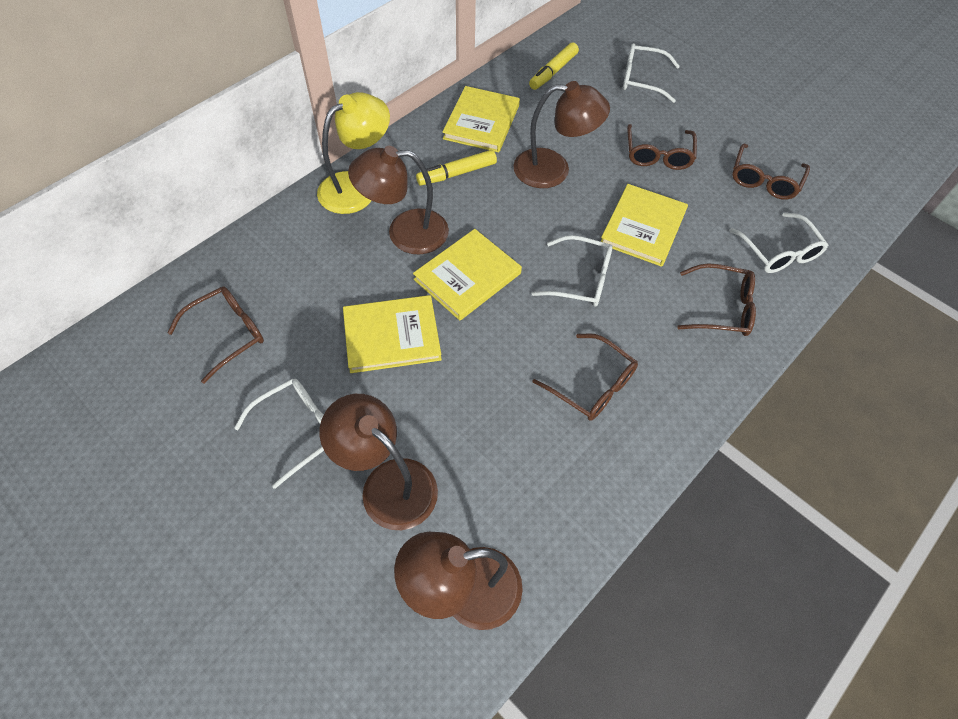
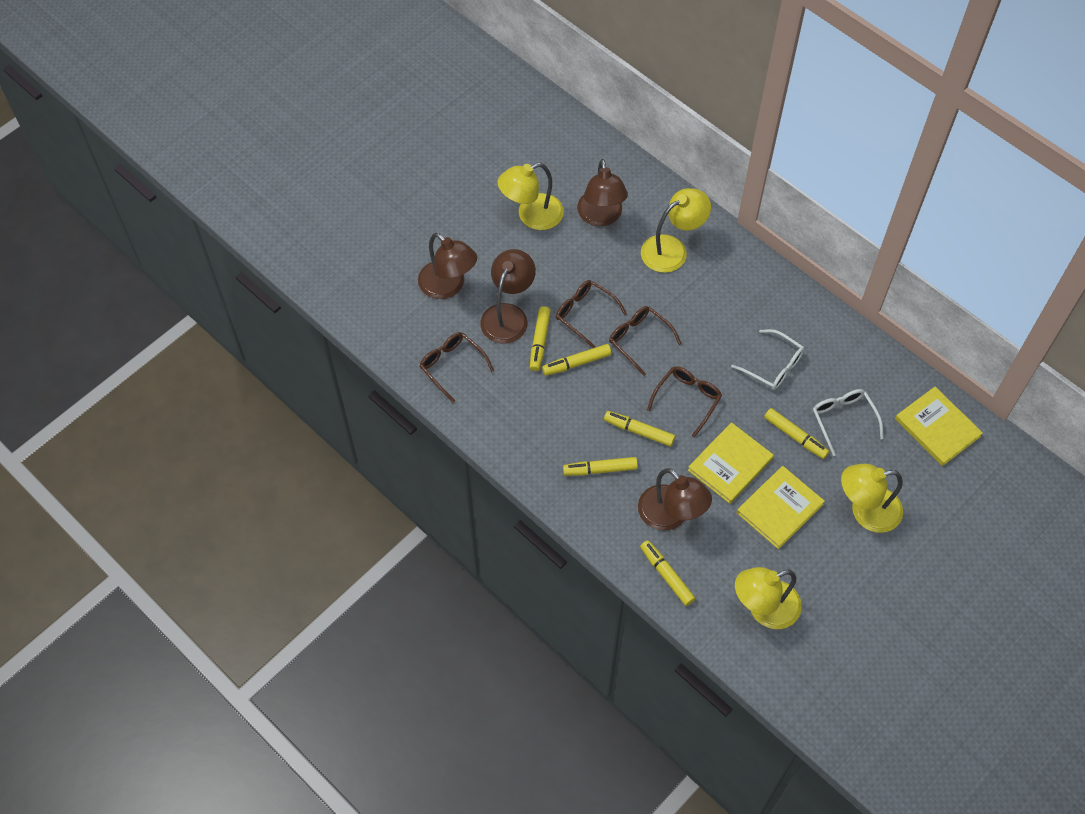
brown glasses: 5 -> 4
white glasses: 4 -> 2
yellow book: 4 -> 3
yellow lamp: 1 -> 4
yellow marker: 2 -> 6

